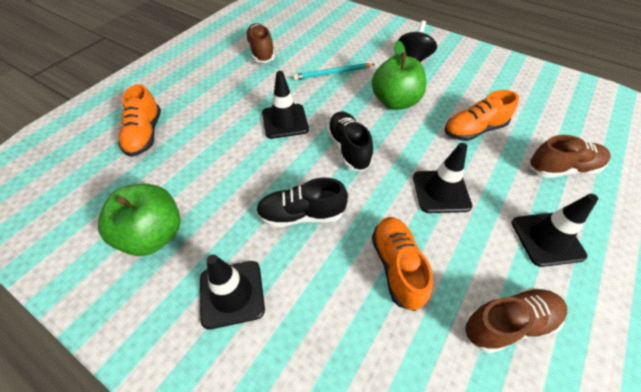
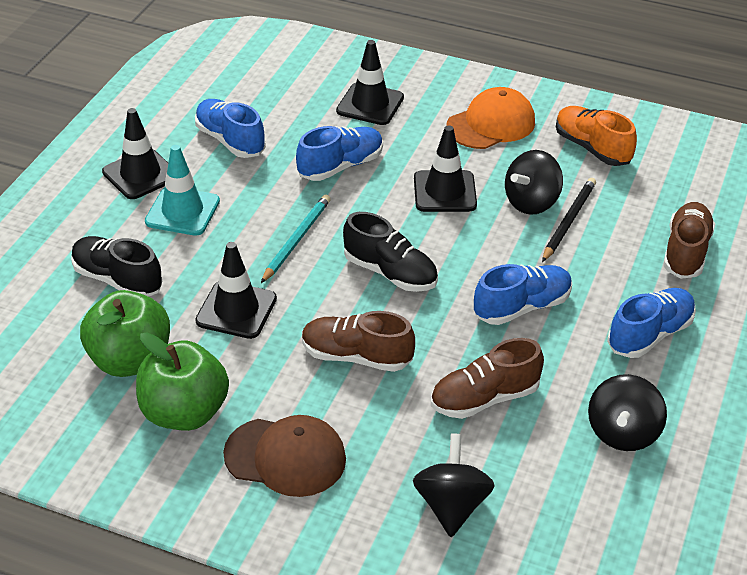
black pencil: 0 -> 1
black spinning top: 1 -> 3
blue shoe: 0 -> 4
brown cap: 0 -> 1
orange cap: 0 -> 1
orange shoe: 3 -> 1
turquoise traffic cone: 0 -> 1

